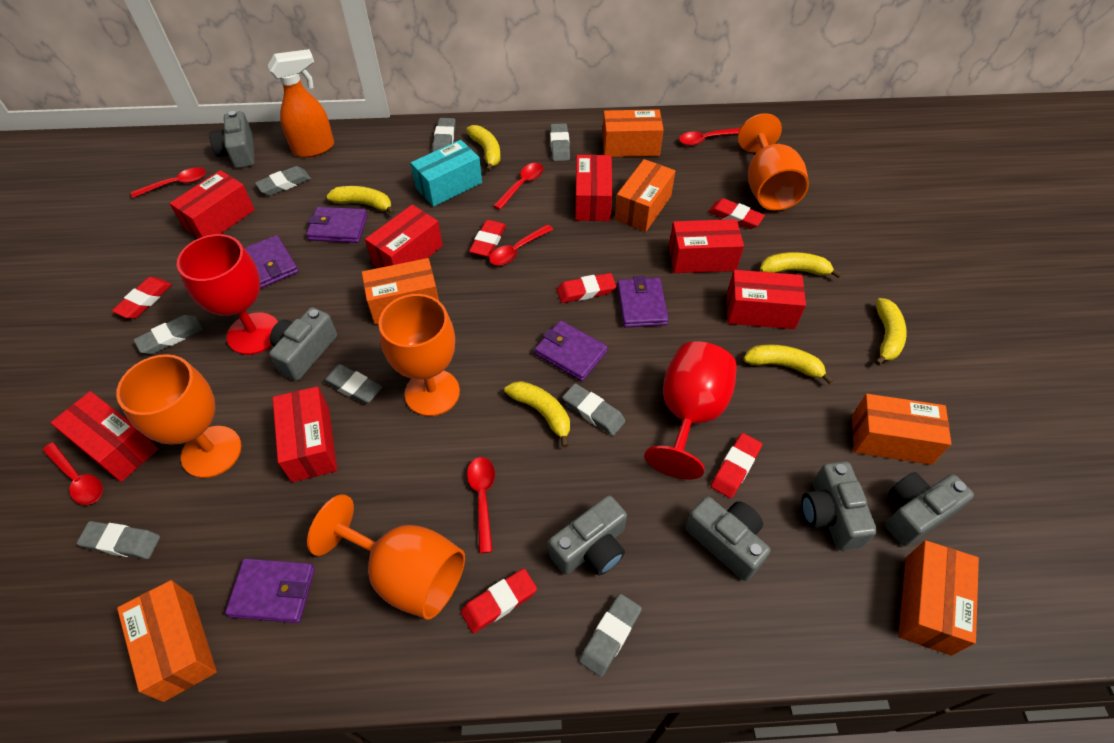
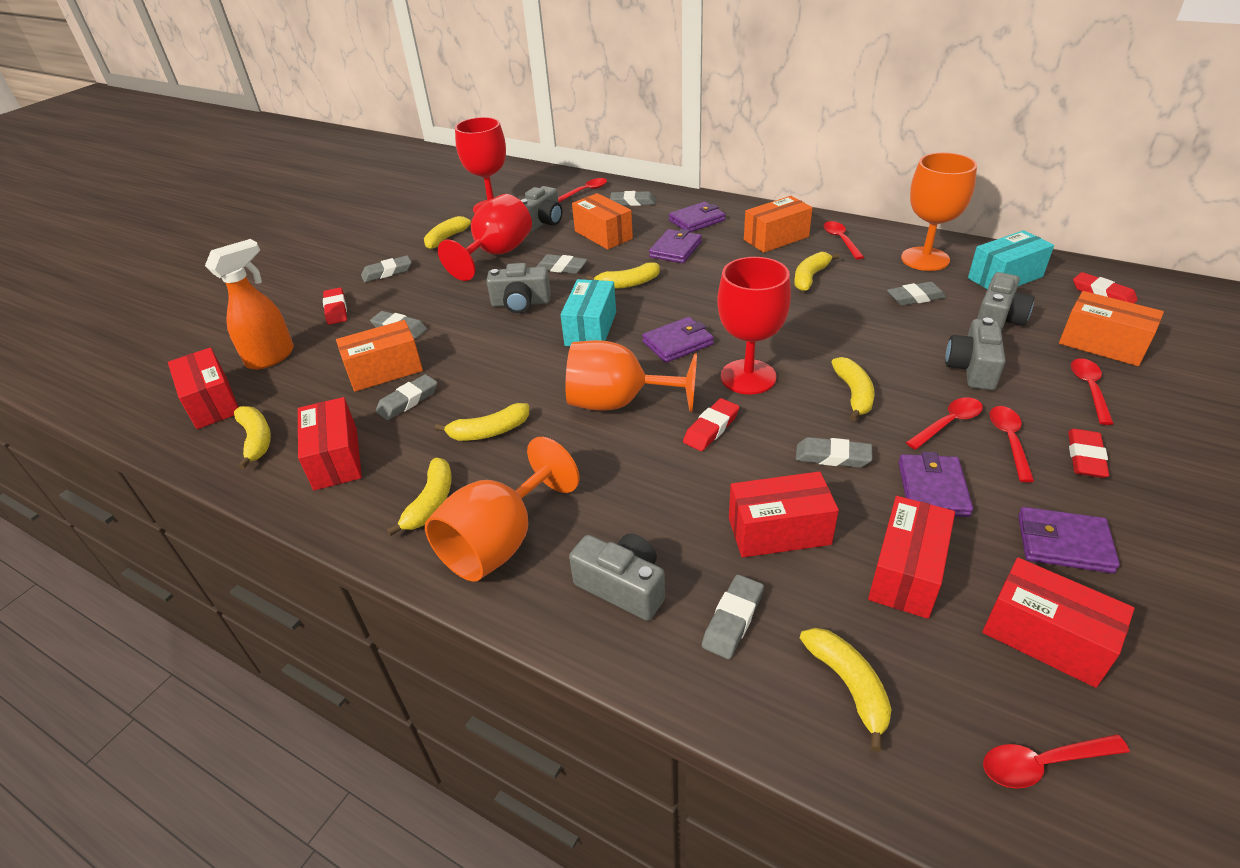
grey camera: 6 -> 5
orange box: 6 -> 4
orange goblet: 4 -> 3
red box: 7 -> 5
red eraser: 6 -> 4
red goblet: 2 -> 3
turquoise box: 1 -> 2
yellow banana: 6 -> 8

